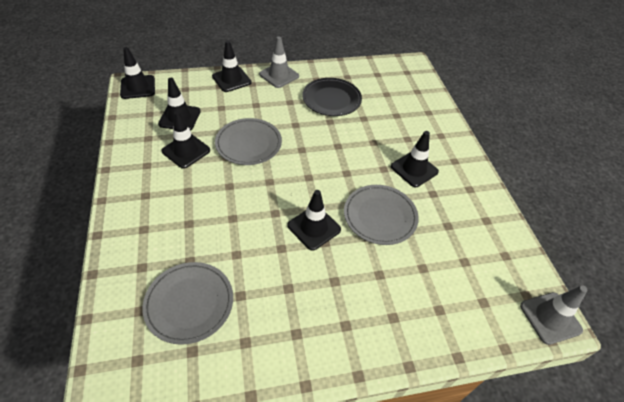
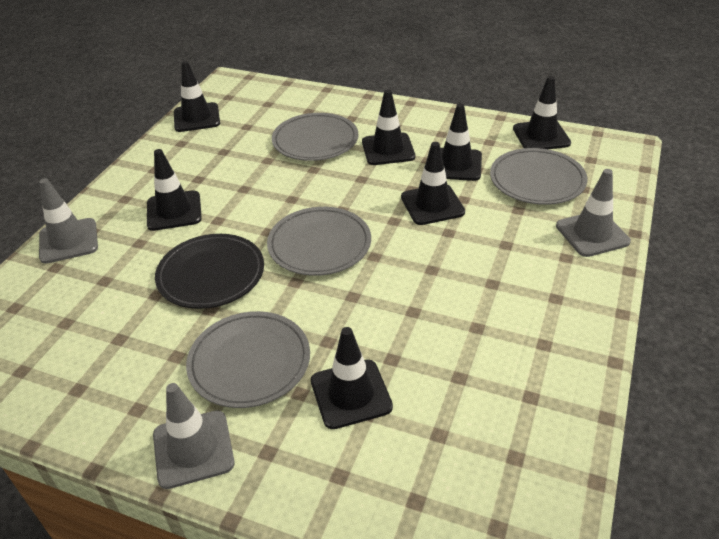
black traffic cone: 6 -> 7
grey plate: 3 -> 4
grey traffic cone: 2 -> 3

